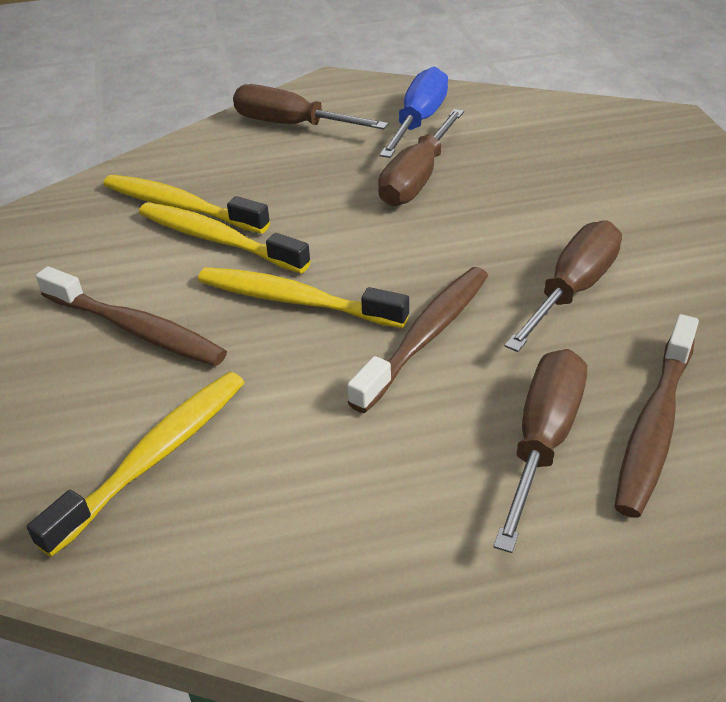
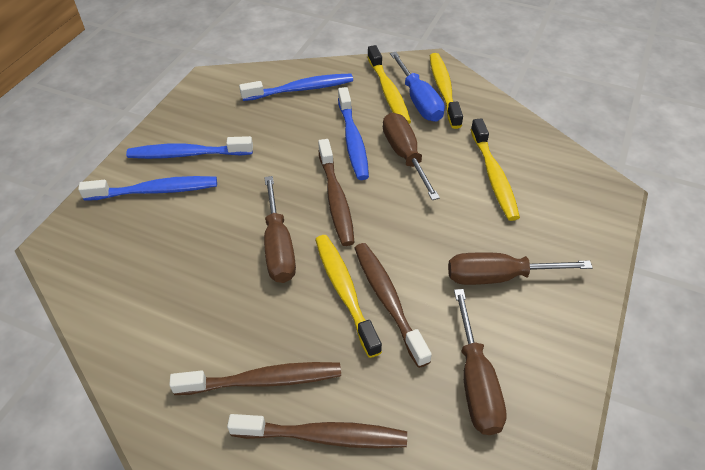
blue toothbrush: 0 -> 4
brown toothbrush: 3 -> 4

